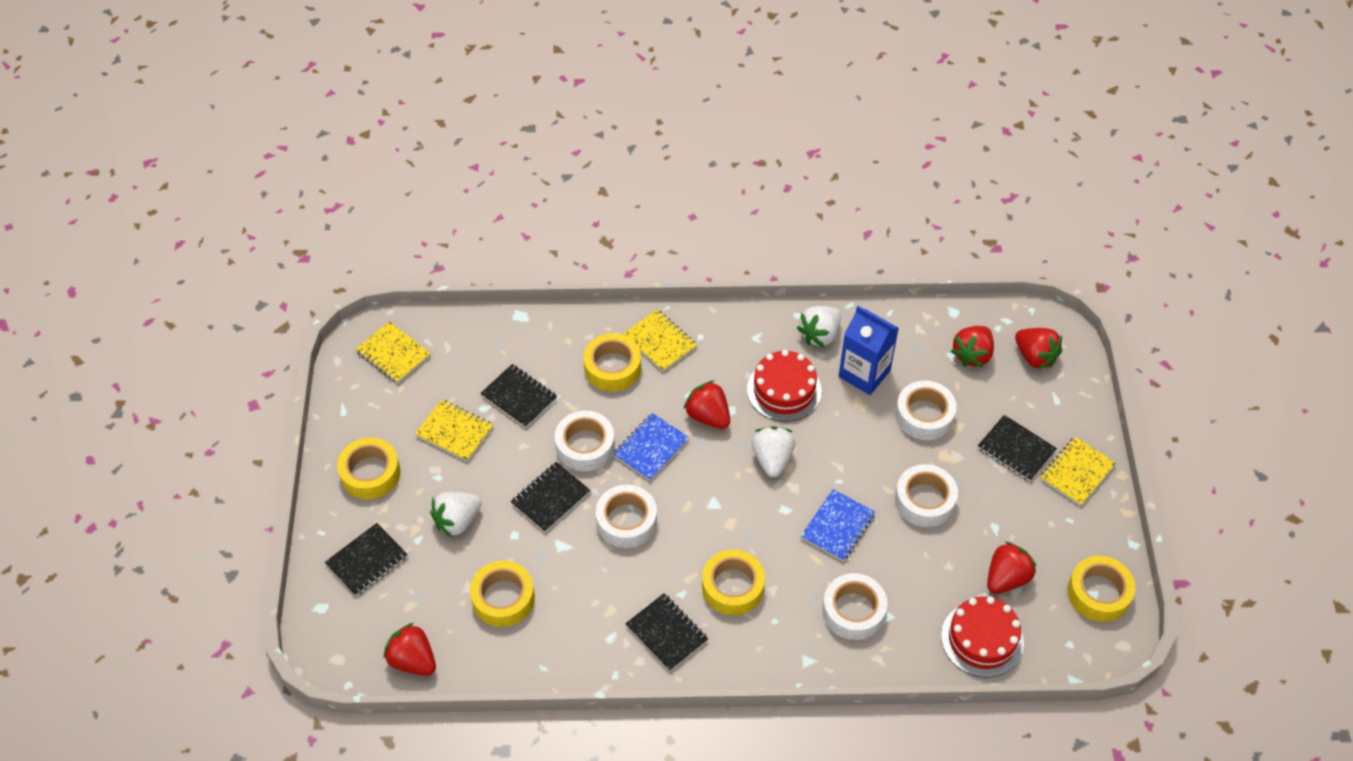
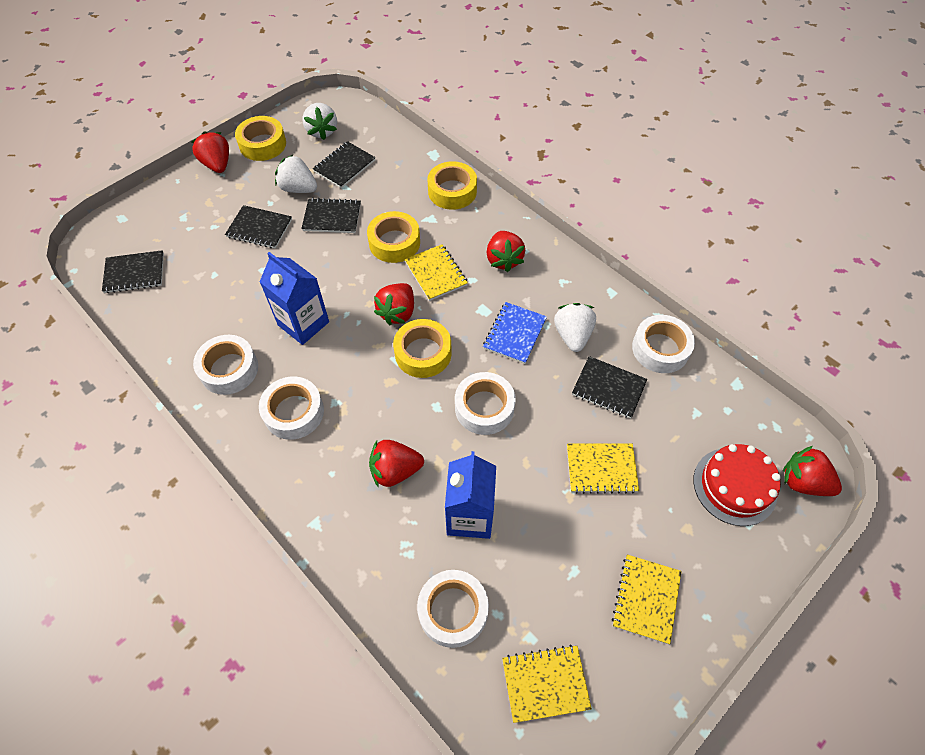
blue carton: 1 -> 2
blue notebook: 2 -> 1
red cake: 2 -> 1
yellow tape: 5 -> 4

